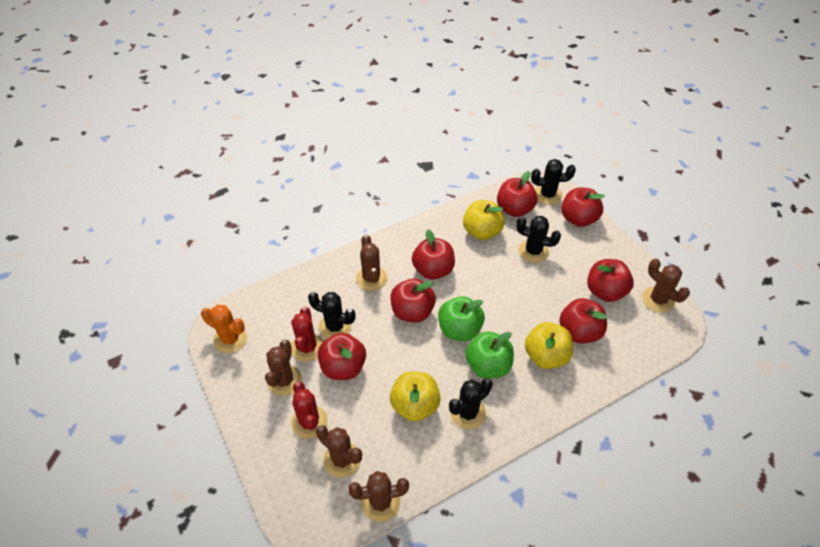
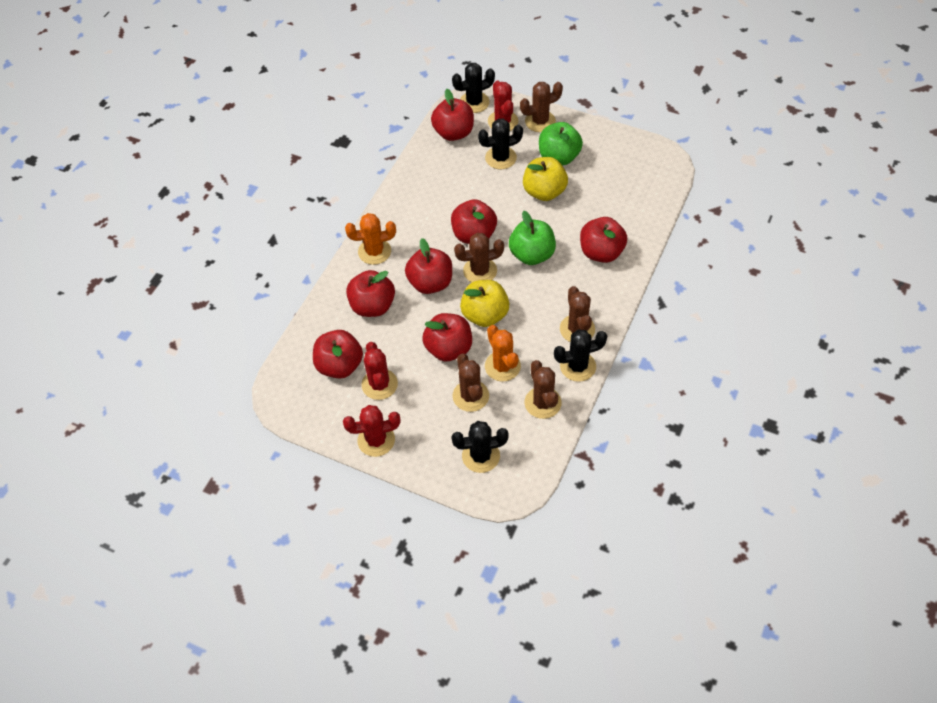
orange cactus: 1 -> 2
red cactus: 2 -> 3
yellow apple: 3 -> 2

